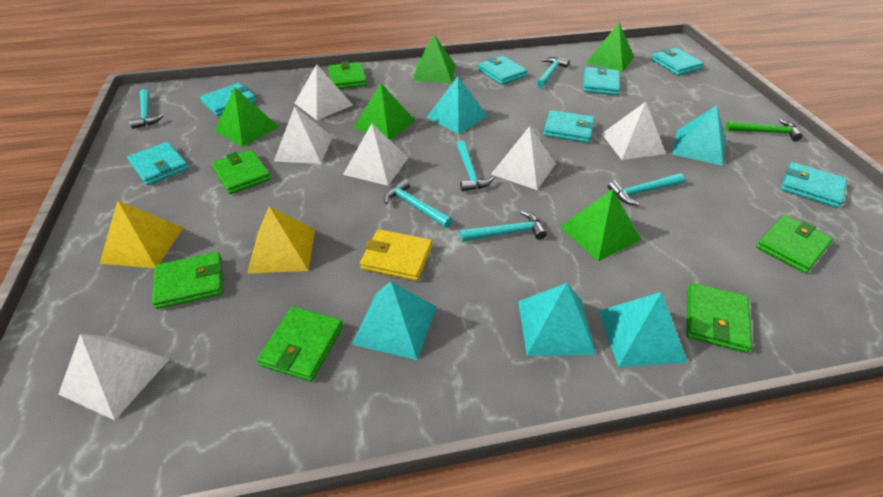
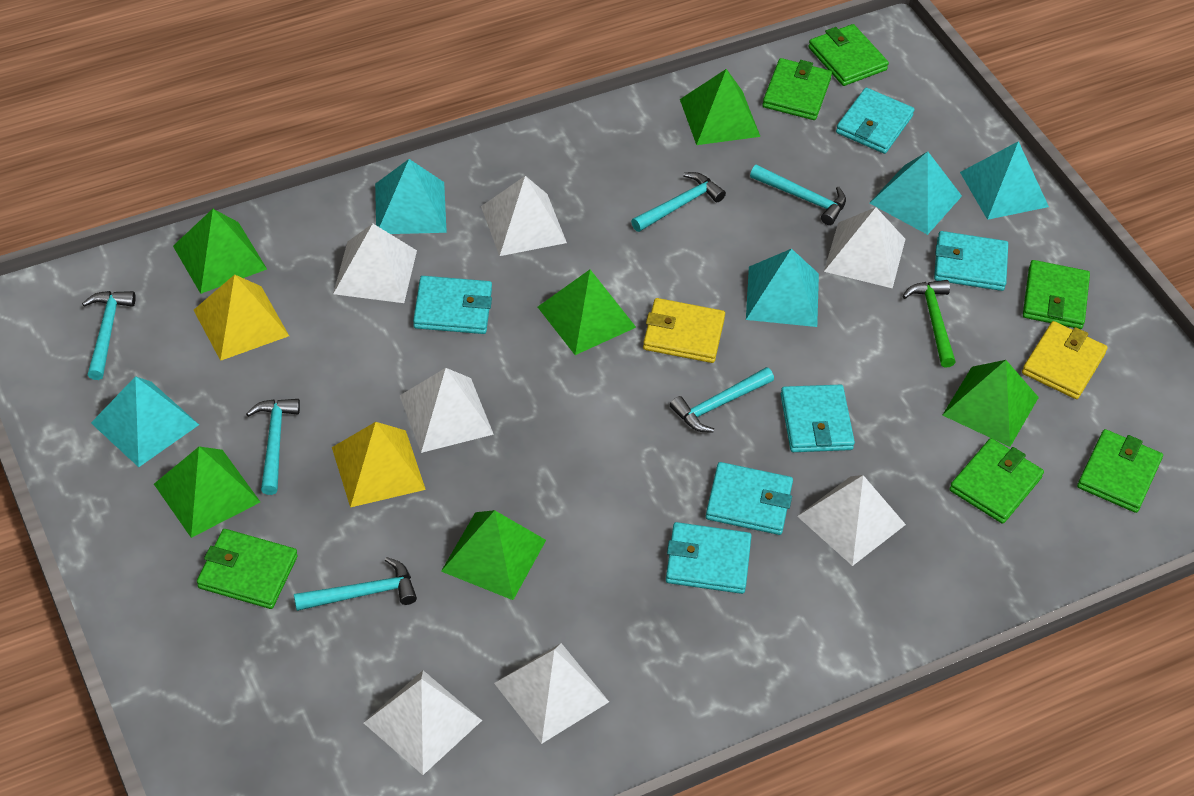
green pyramid: 5 -> 6
turquoise wallet: 7 -> 6
white pyramid: 6 -> 7
yellow wallet: 1 -> 2

